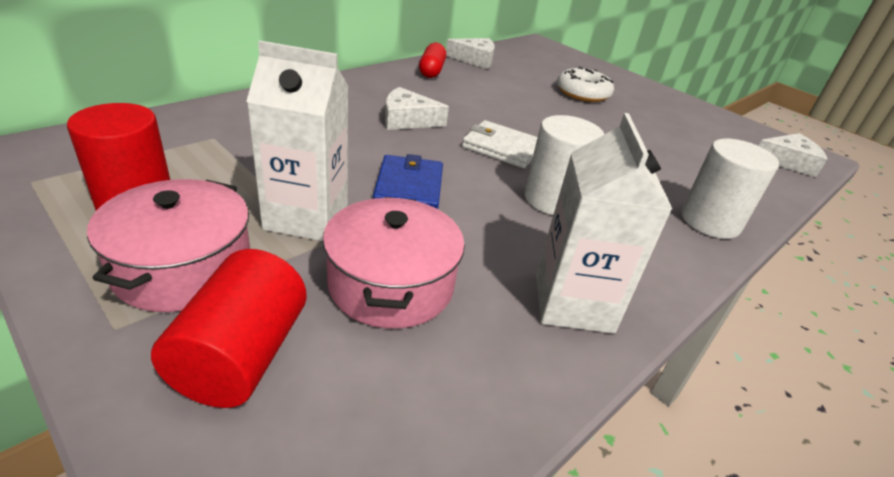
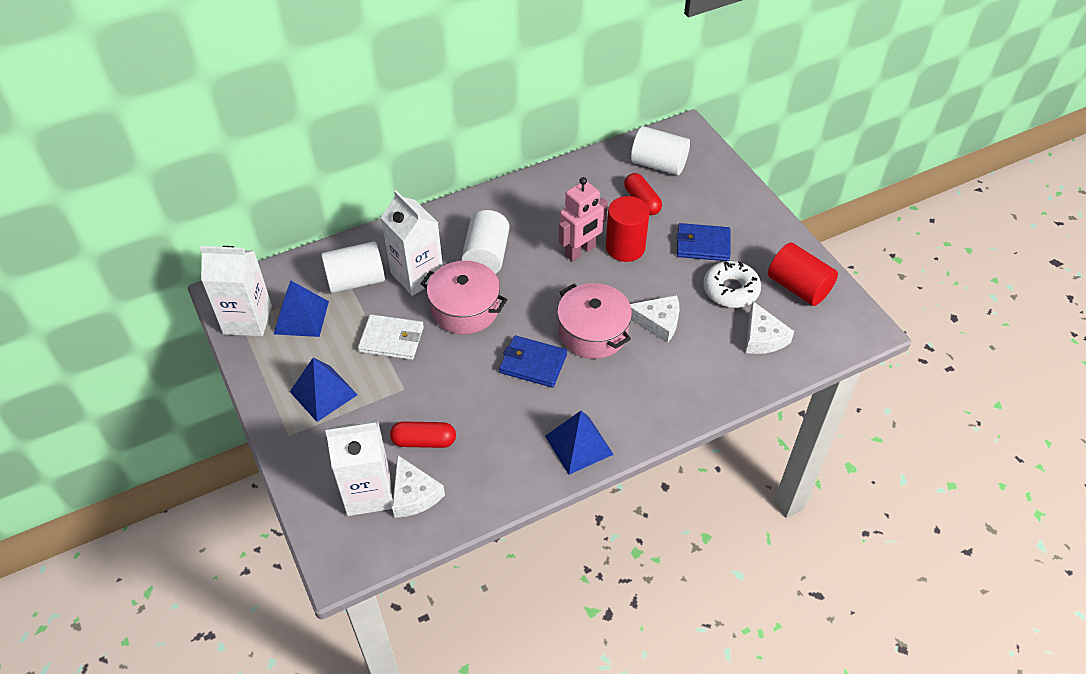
blue pyramid: 0 -> 3
blue wallet: 1 -> 2
pink robot: 0 -> 1
red capsule: 1 -> 2
white carton: 2 -> 3
white cylinder: 2 -> 3

